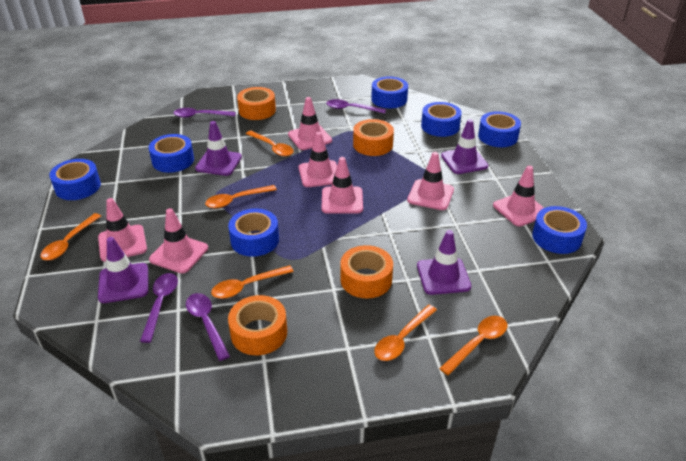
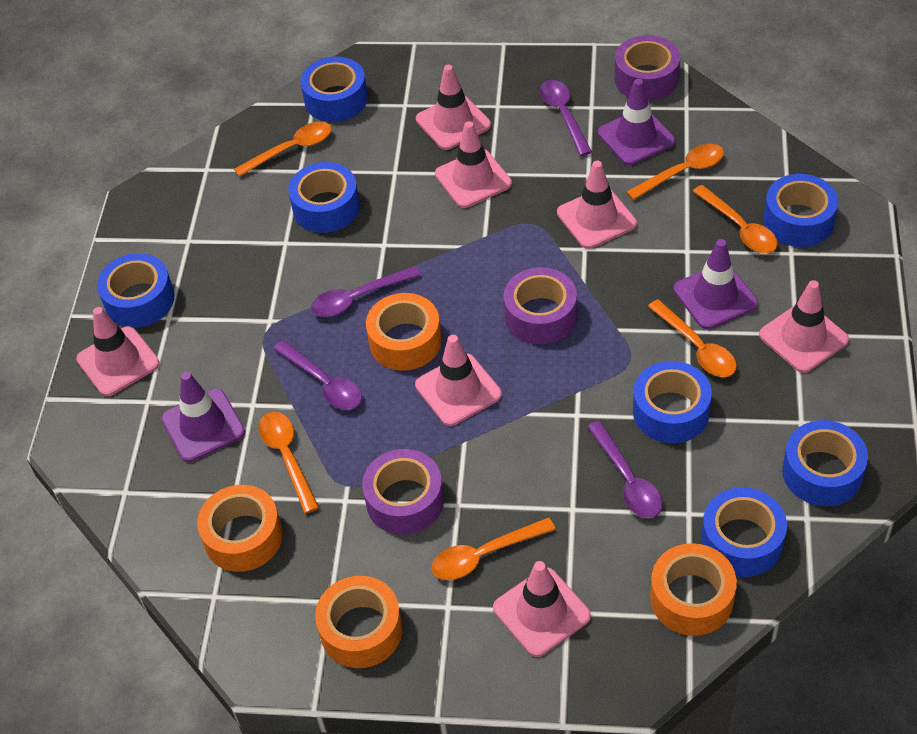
purple tape: 0 -> 3
purple traffic cone: 4 -> 3

